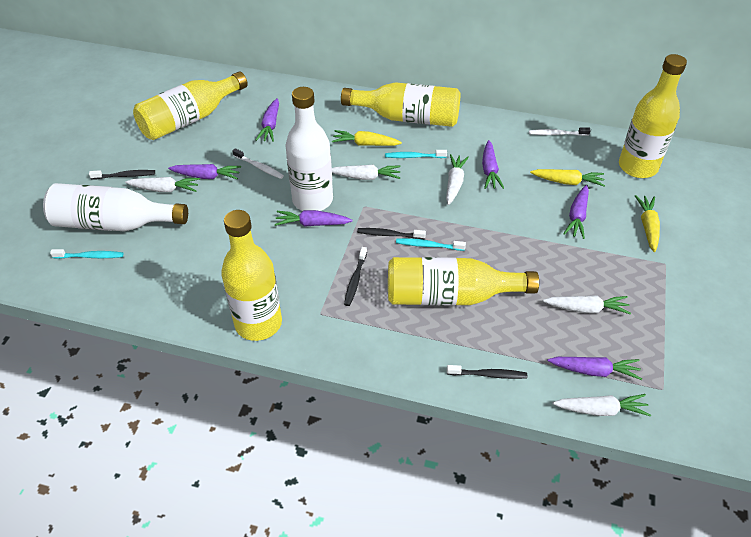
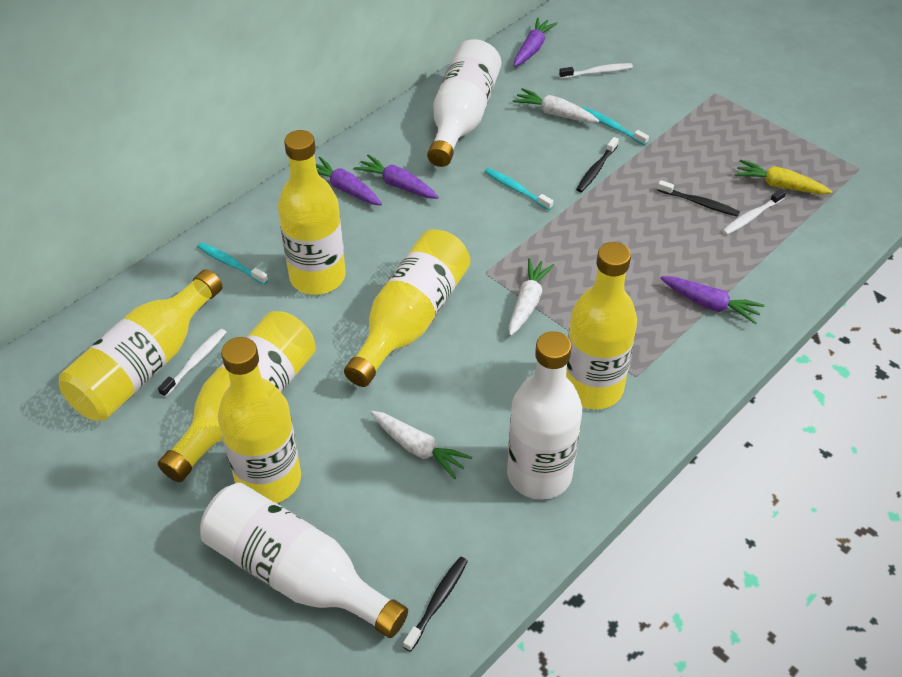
black toothbrush: 4 -> 3
purple carrot: 6 -> 4
white bottle: 2 -> 3
white carrot: 5 -> 3
white toothbrush: 2 -> 3
yellow bottle: 5 -> 6
yellow carrot: 3 -> 1

